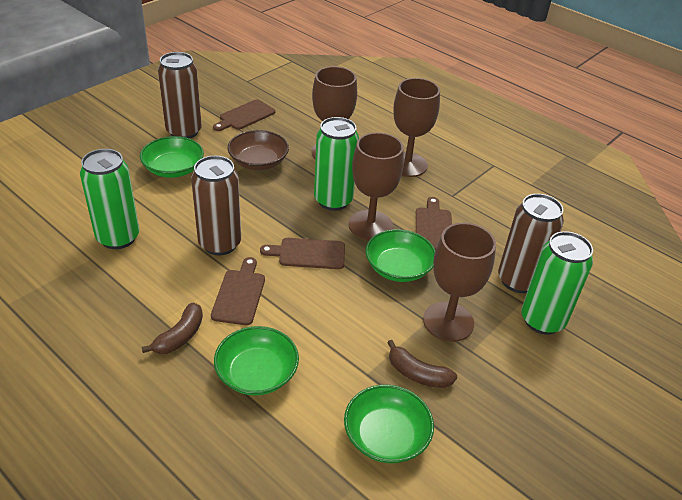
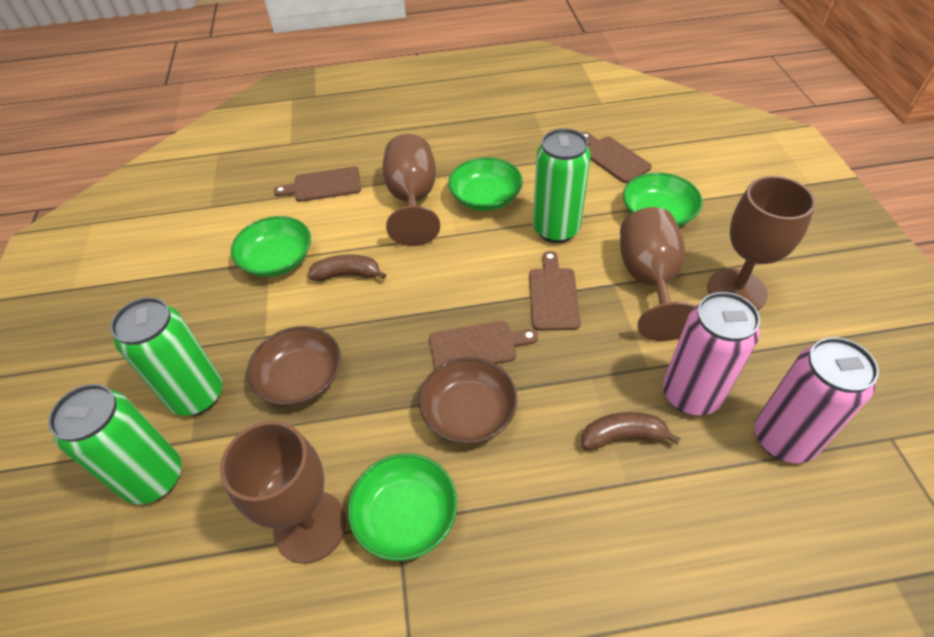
brown bowl: 1 -> 2
brown can: 3 -> 0
pink can: 0 -> 2

